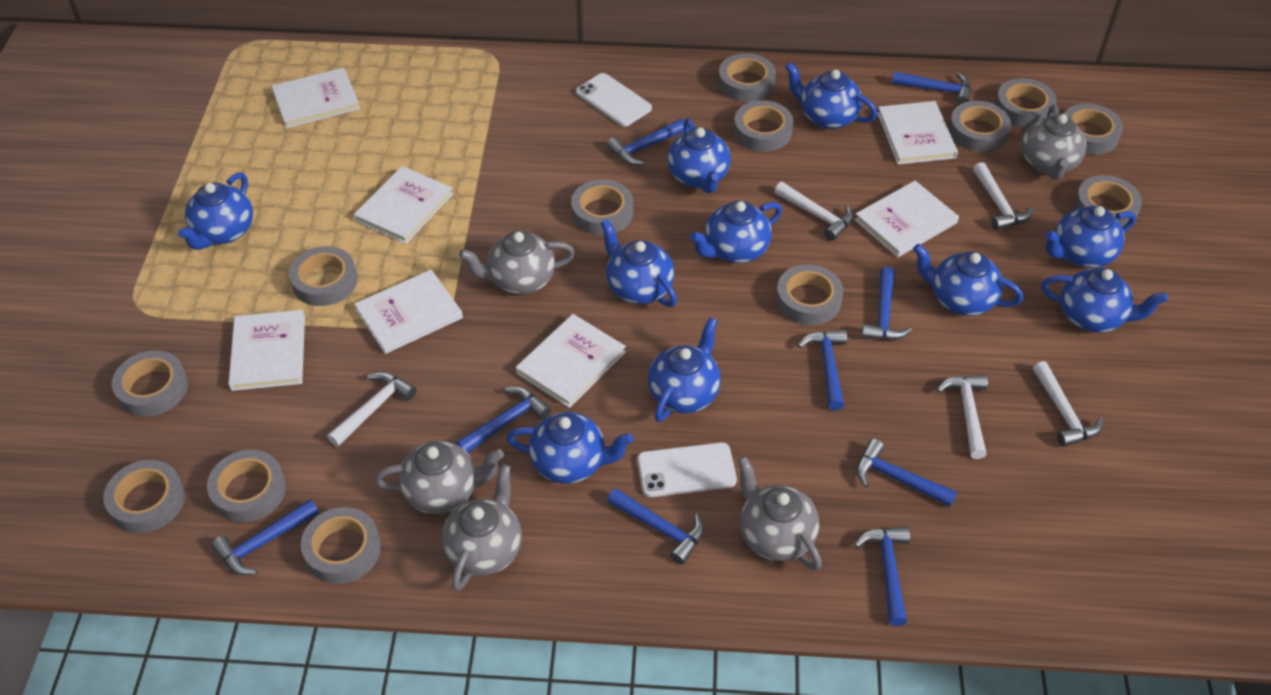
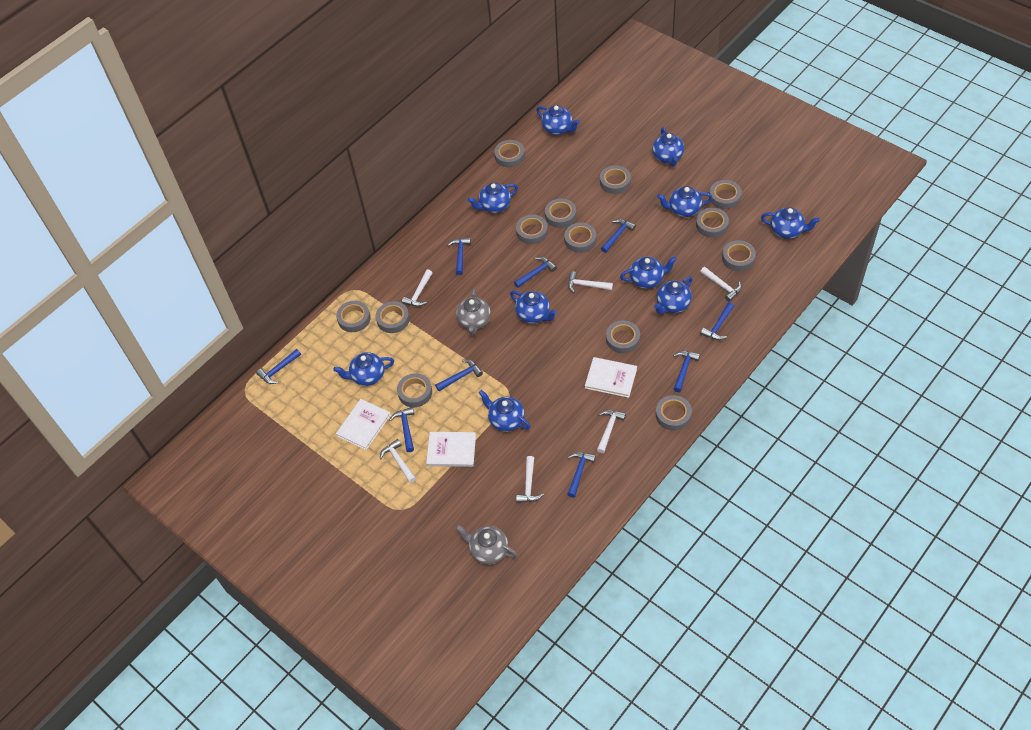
grey teapot: 5 -> 2
white book: 7 -> 3
white hammer: 5 -> 6
white phone: 2 -> 0

